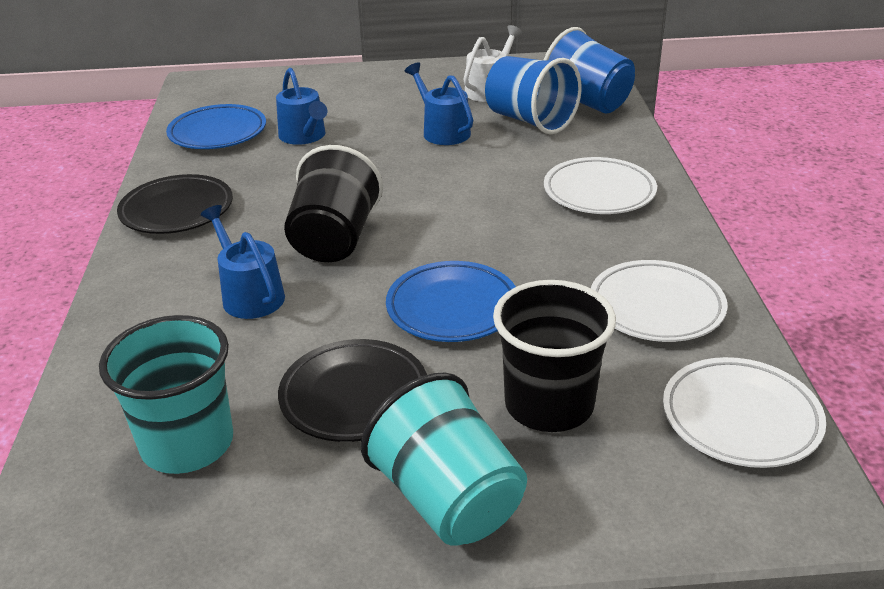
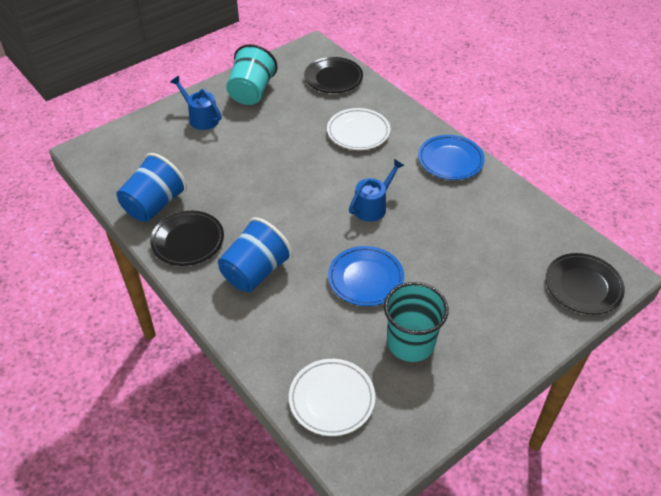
black cup: 2 -> 0
black plate: 2 -> 3
blue watering can: 3 -> 2
white plate: 3 -> 2
white watering can: 1 -> 0

